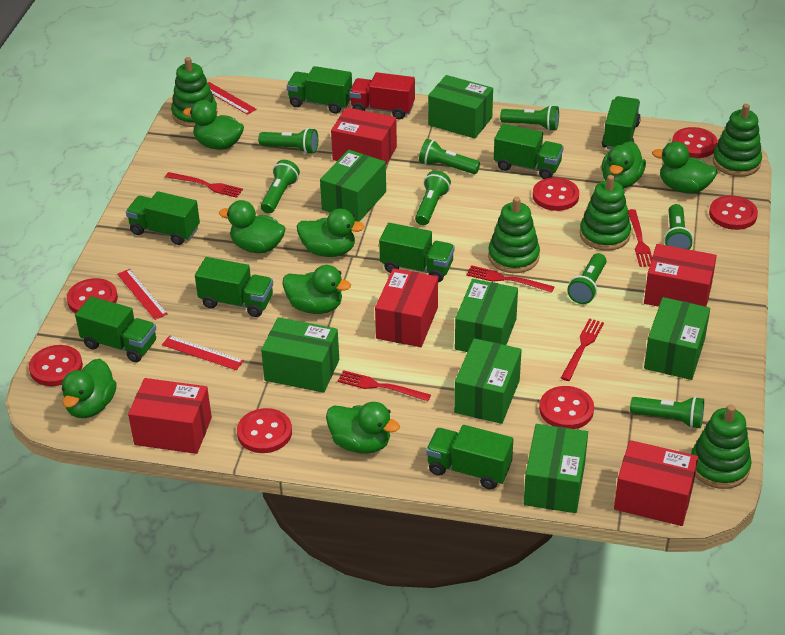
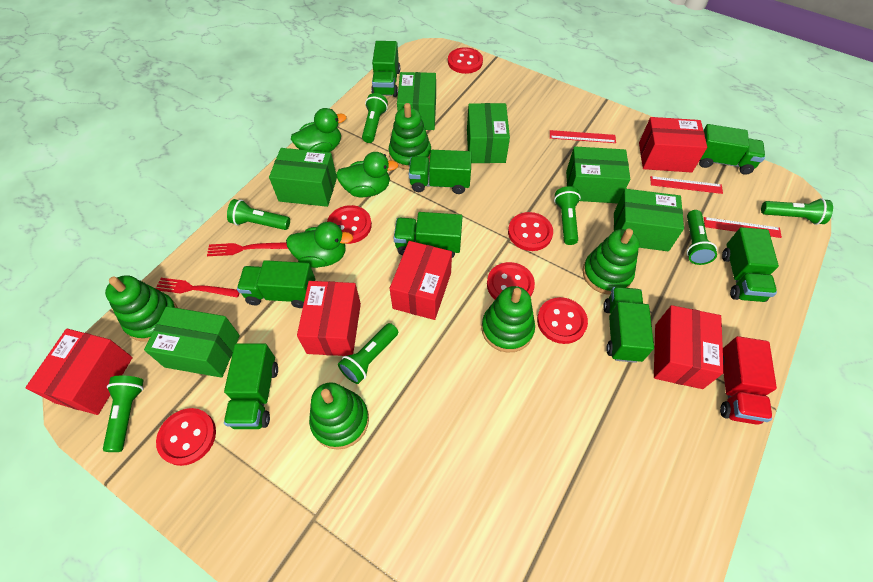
green box: 7 -> 6
green duck: 8 -> 3
green flashlight: 8 -> 7
red button: 7 -> 6
red fork: 5 -> 2

